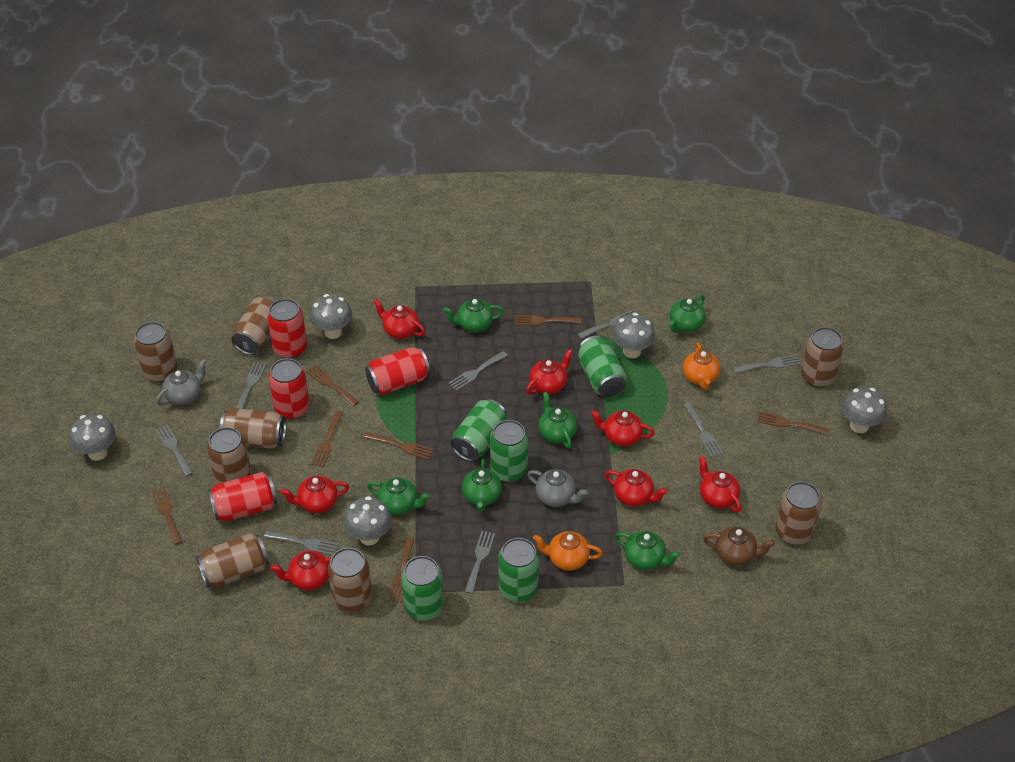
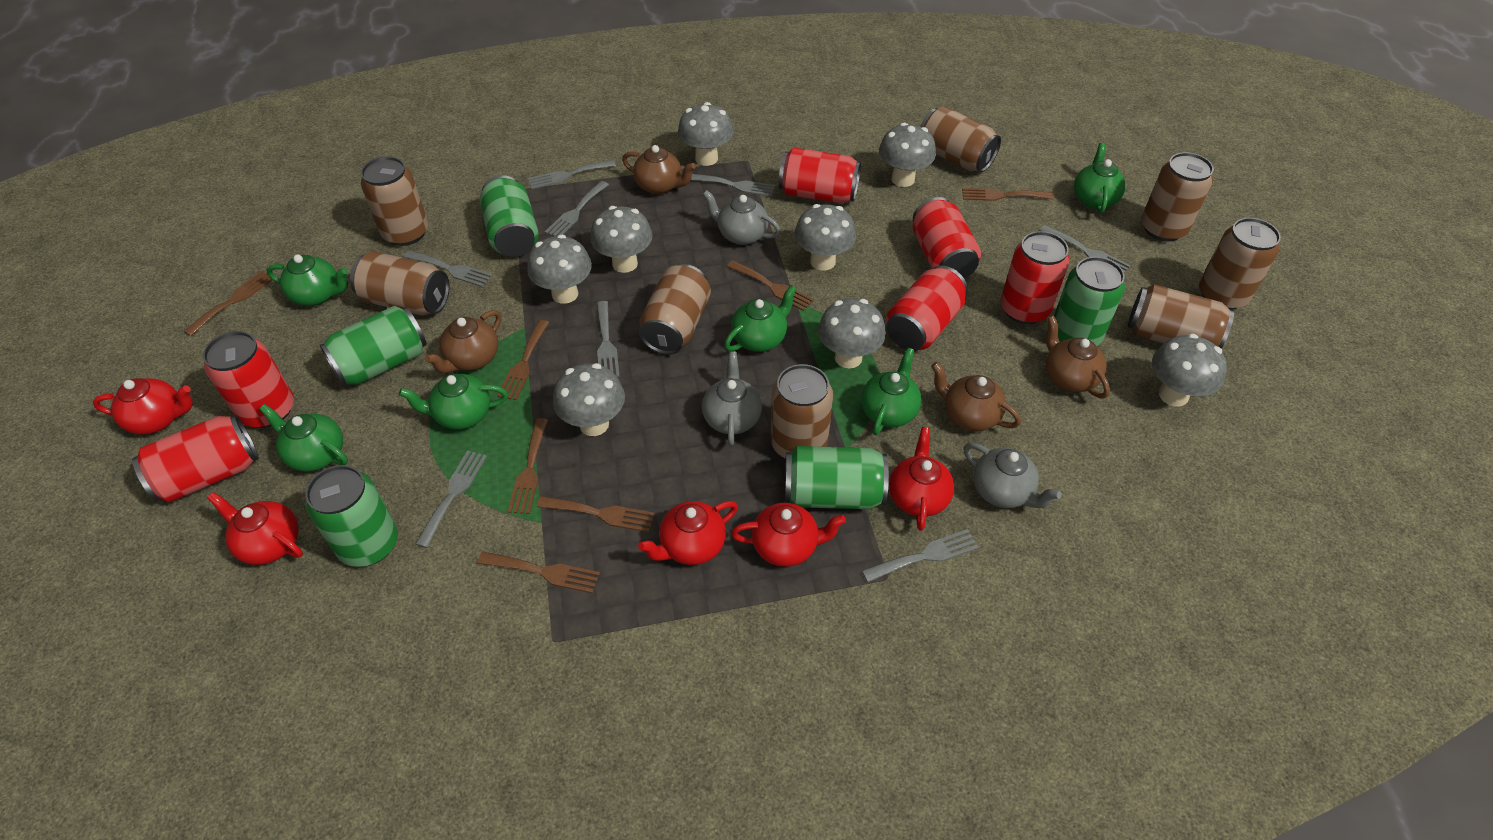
brown teapot: 1 -> 4
grey mushroom: 5 -> 8
grey teapot: 2 -> 3
orange teapot: 2 -> 0
red can: 4 -> 6
red teapot: 7 -> 5

